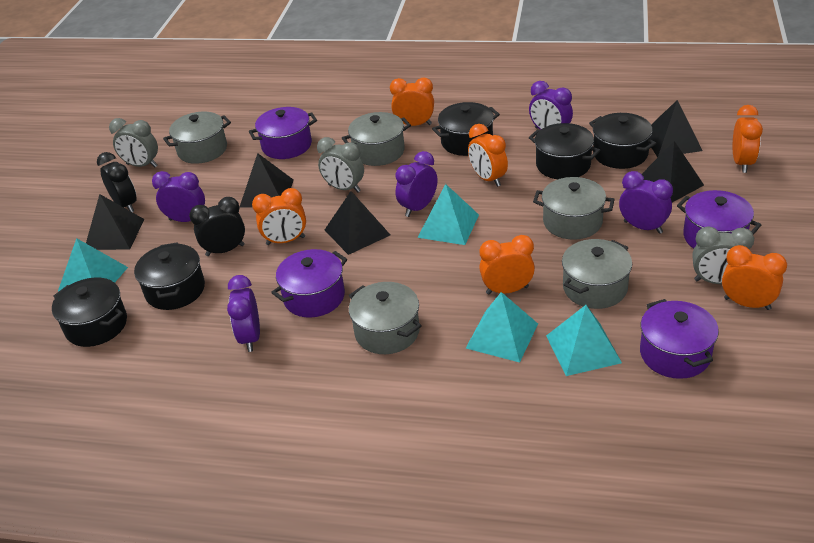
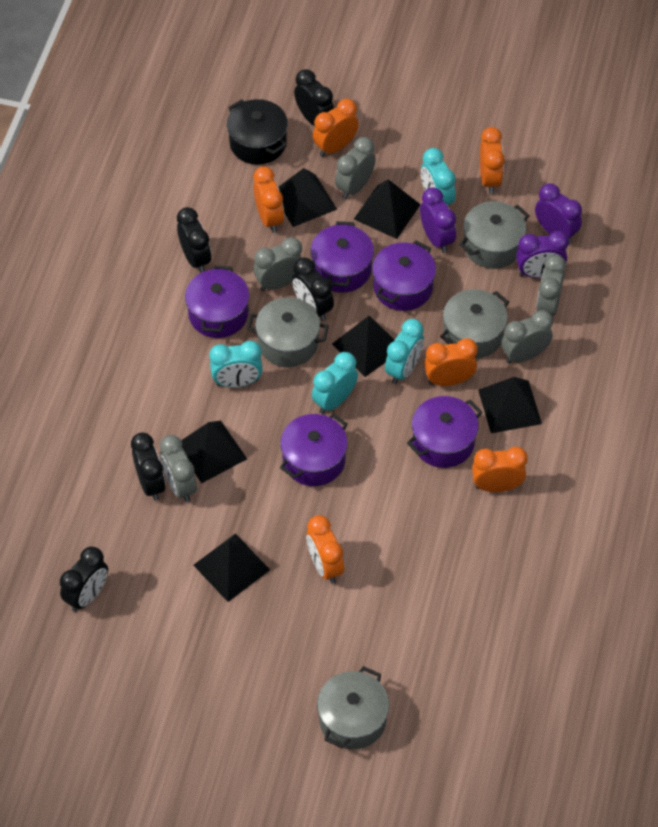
black clock: 2 -> 5
black pot: 5 -> 1
black pyramid: 5 -> 6
grey clock: 3 -> 5
grey pot: 5 -> 4
purple clock: 5 -> 3
purple pot: 4 -> 5
turquoise clock: 0 -> 4
turquoise pyramid: 4 -> 0

